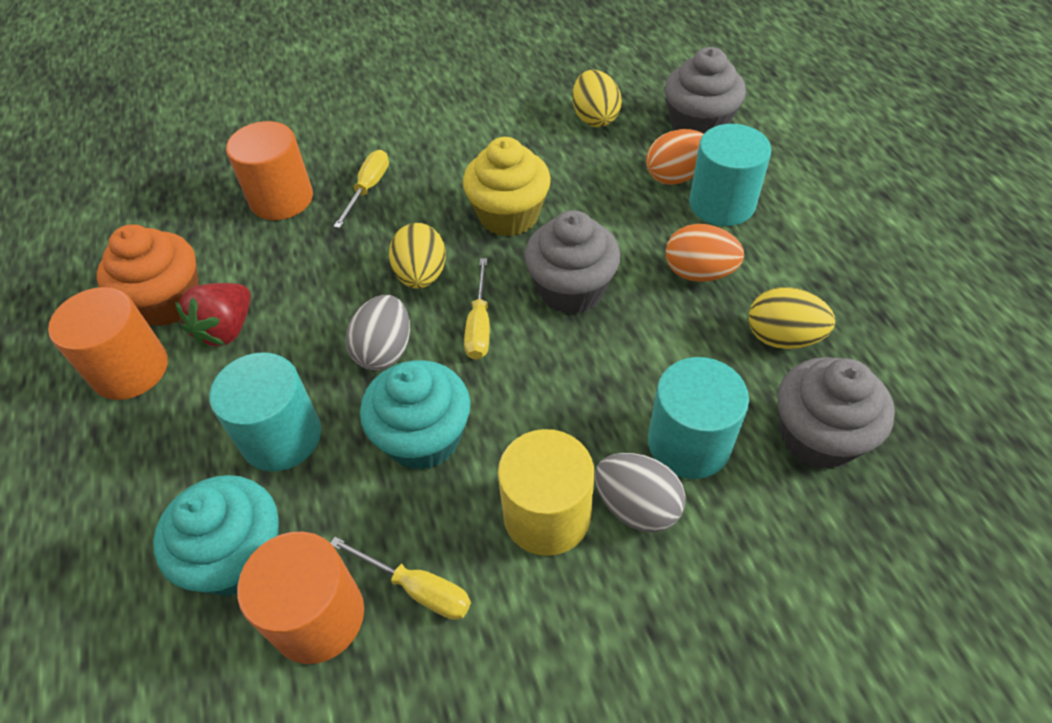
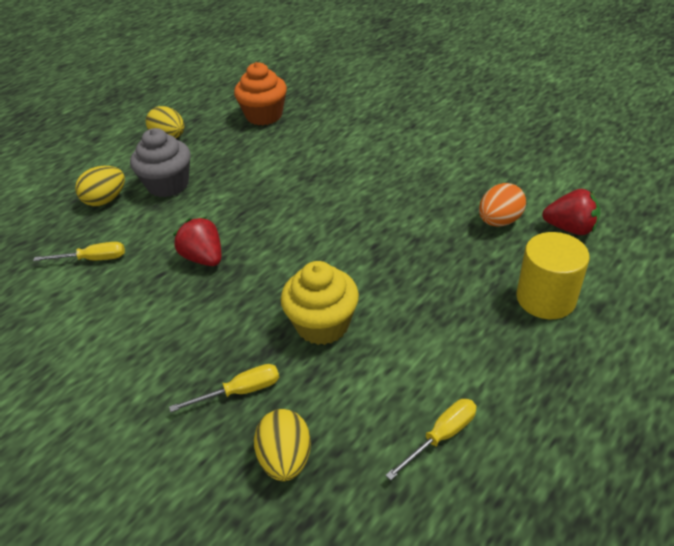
grey cupcake: 3 -> 1
grey egg: 2 -> 0
orange cylinder: 3 -> 0
orange egg: 2 -> 1
red strawberry: 1 -> 2
turquoise cupcake: 2 -> 0
turquoise cylinder: 3 -> 0

